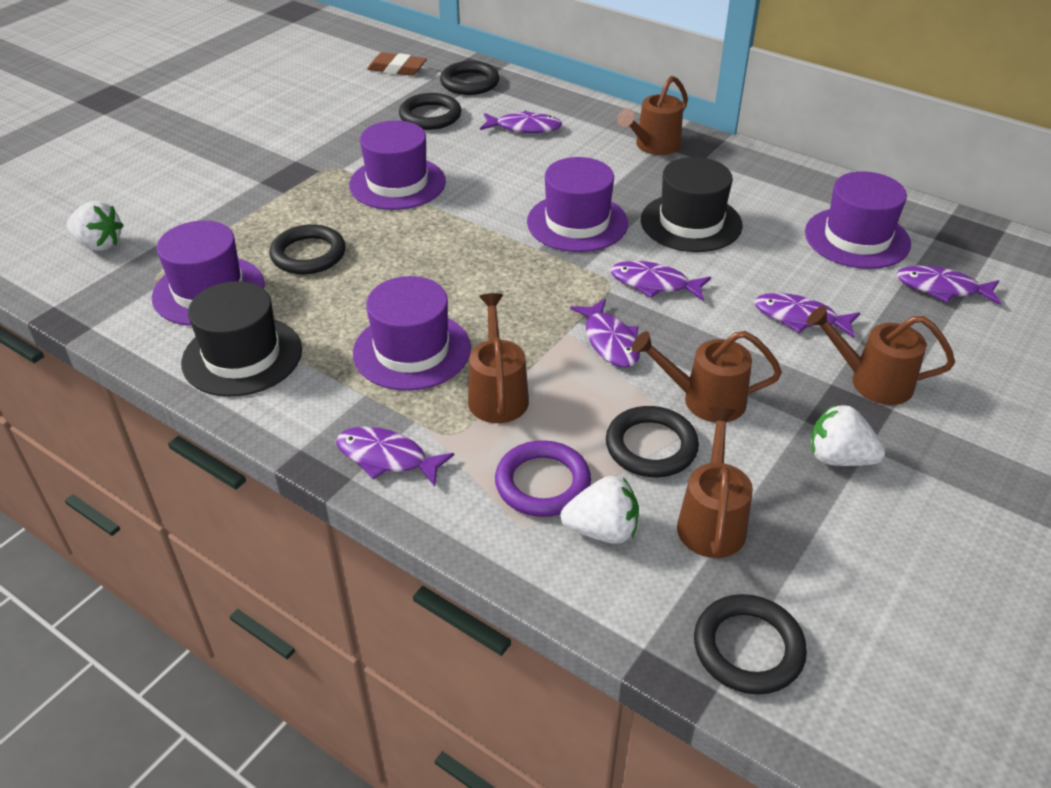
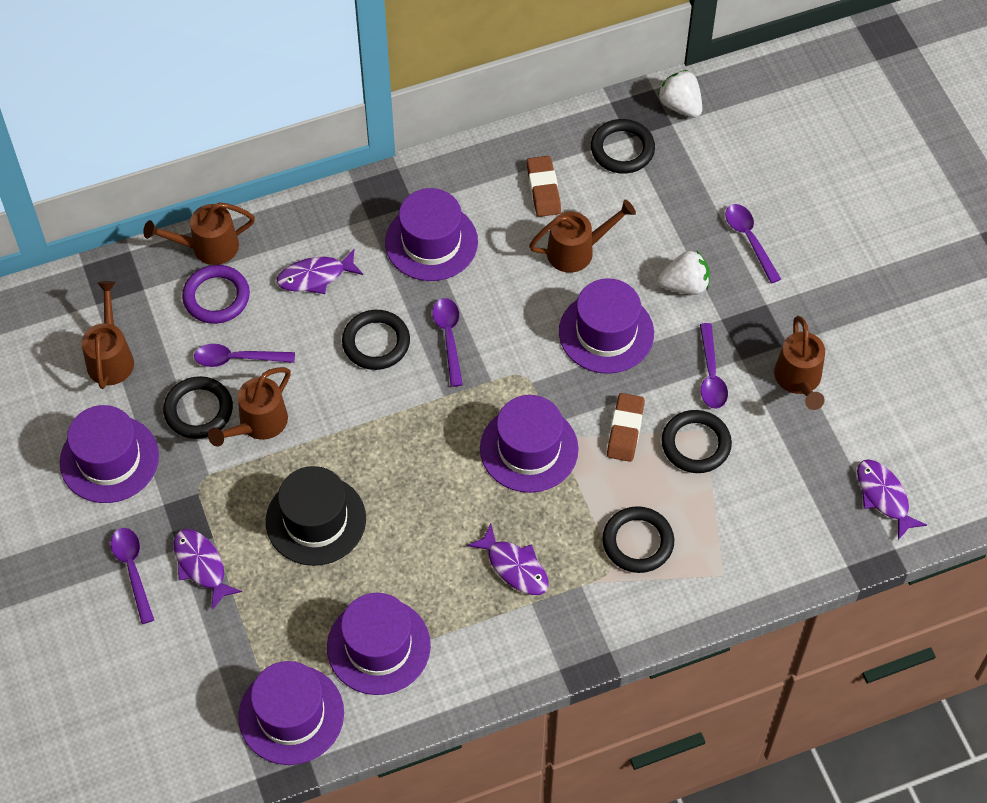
black hat: 2 -> 1
brown eraser: 1 -> 2
purple fish: 6 -> 4
purple hat: 5 -> 6
purple spoon: 0 -> 5
white strawberry: 3 -> 2

